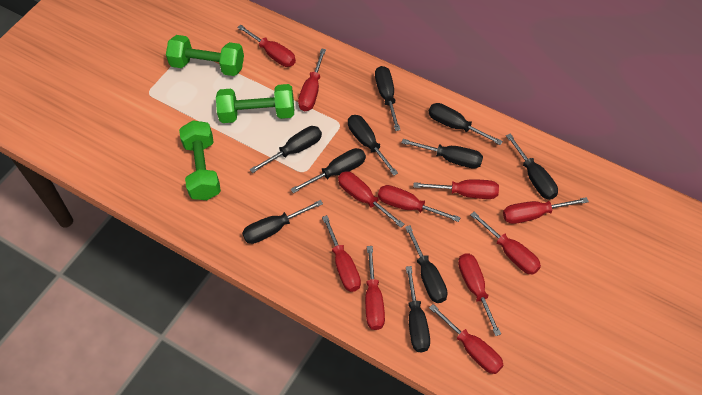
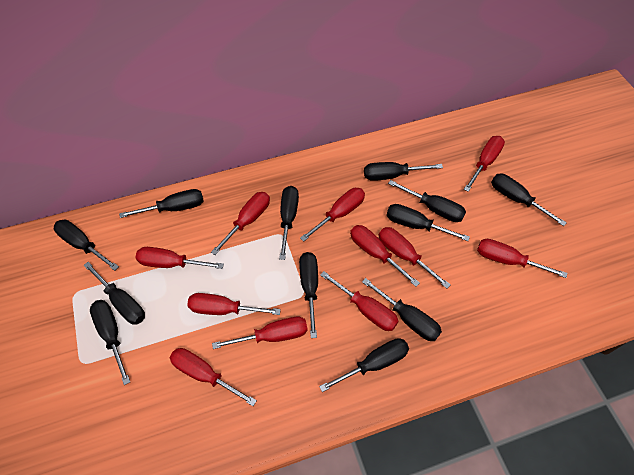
black screwdriver: 10 -> 12
green dumbbell: 3 -> 0

